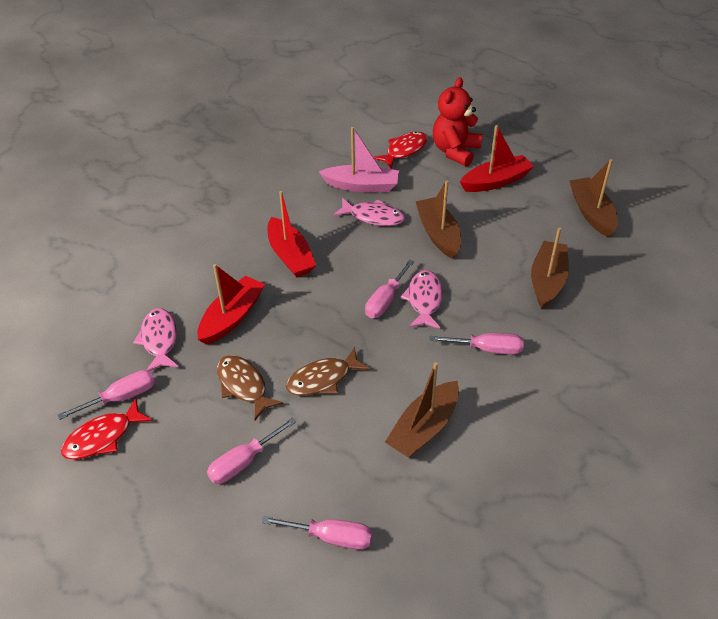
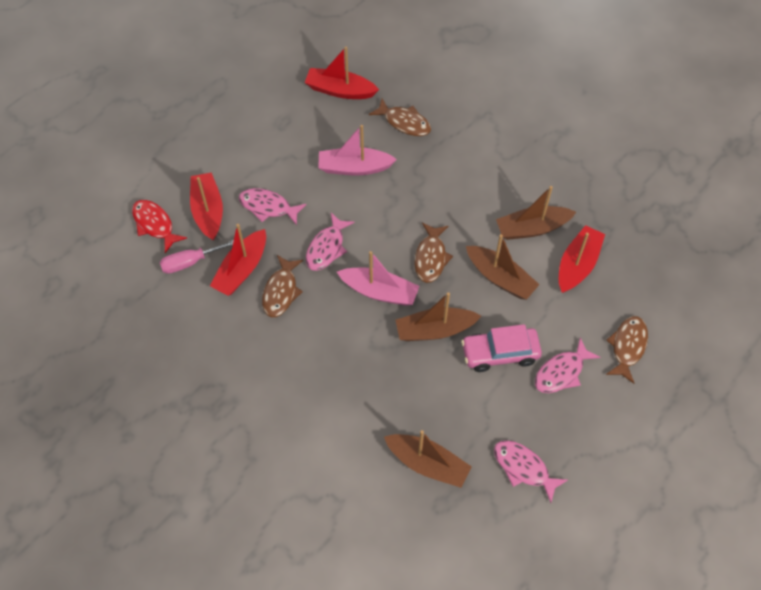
brown fish: 2 -> 4
pink boat: 1 -> 2
pink car: 0 -> 1
pink fish: 3 -> 4
pink screwdriver: 5 -> 1
red boat: 3 -> 4
red fish: 2 -> 1
red teddy bear: 1 -> 0

